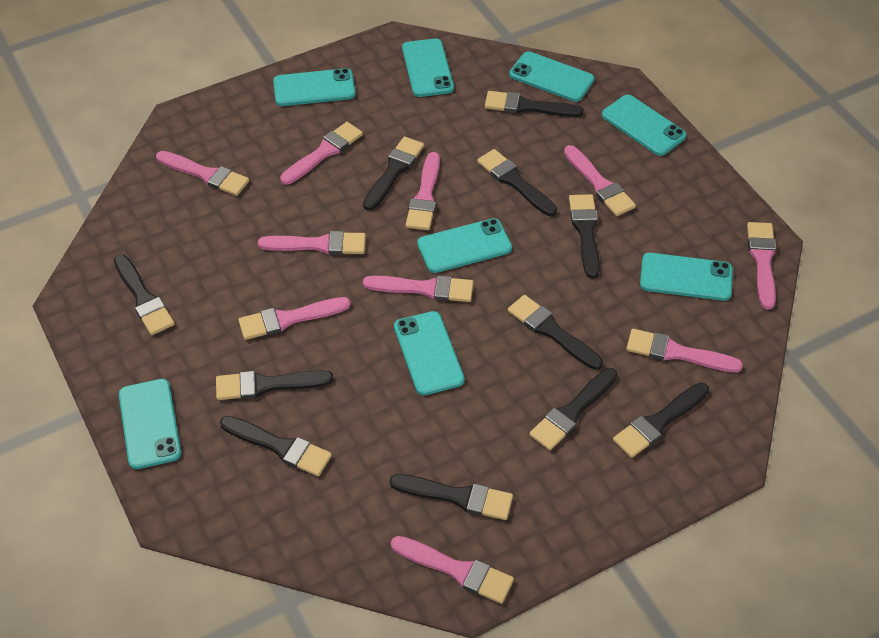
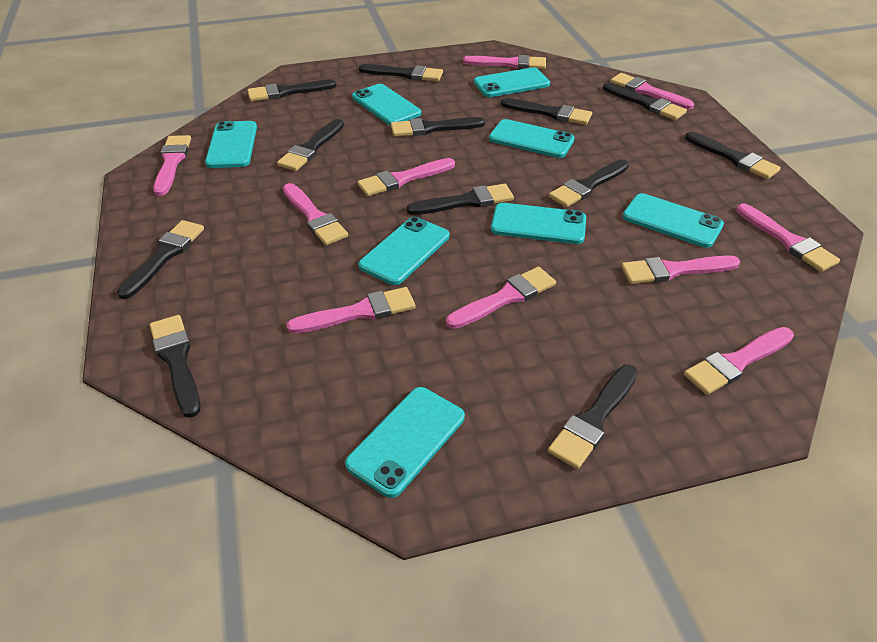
black brush: 11 -> 12

